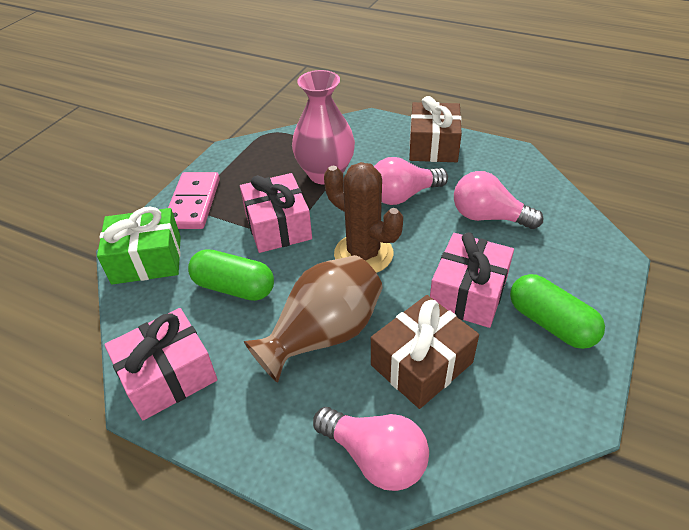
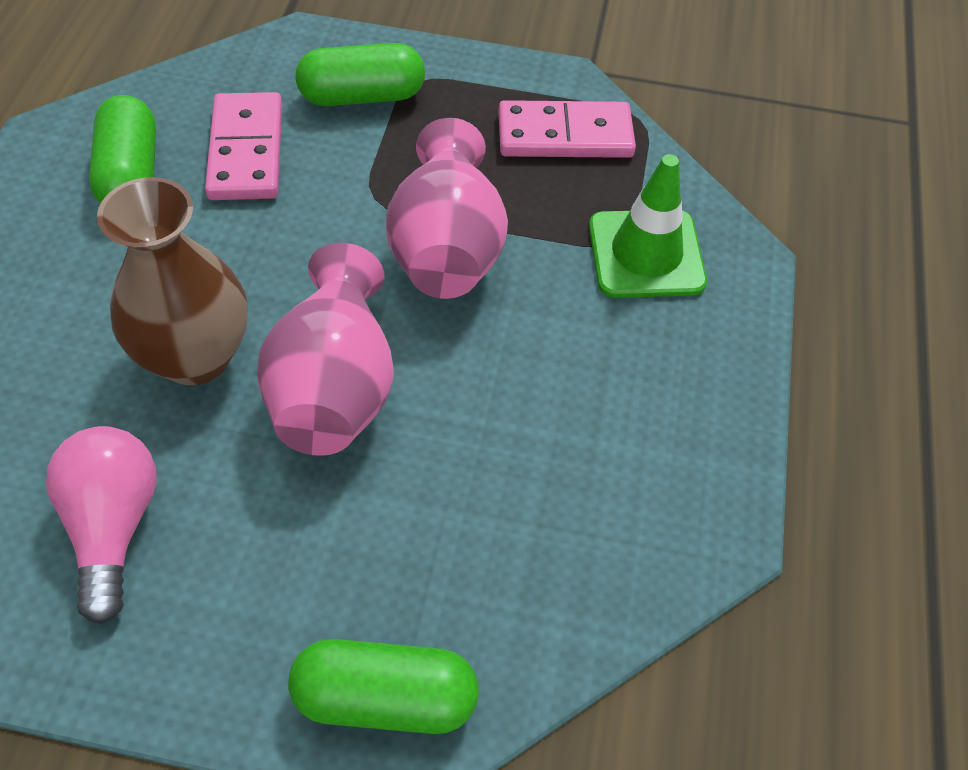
brown cactus: 1 -> 0
brown gift: 2 -> 0
green capsule: 2 -> 3
green gift: 1 -> 0
green traffic cone: 0 -> 1
pink domino: 1 -> 2
pink gift: 3 -> 0
pink light bulb: 3 -> 1
pink vase: 1 -> 2

